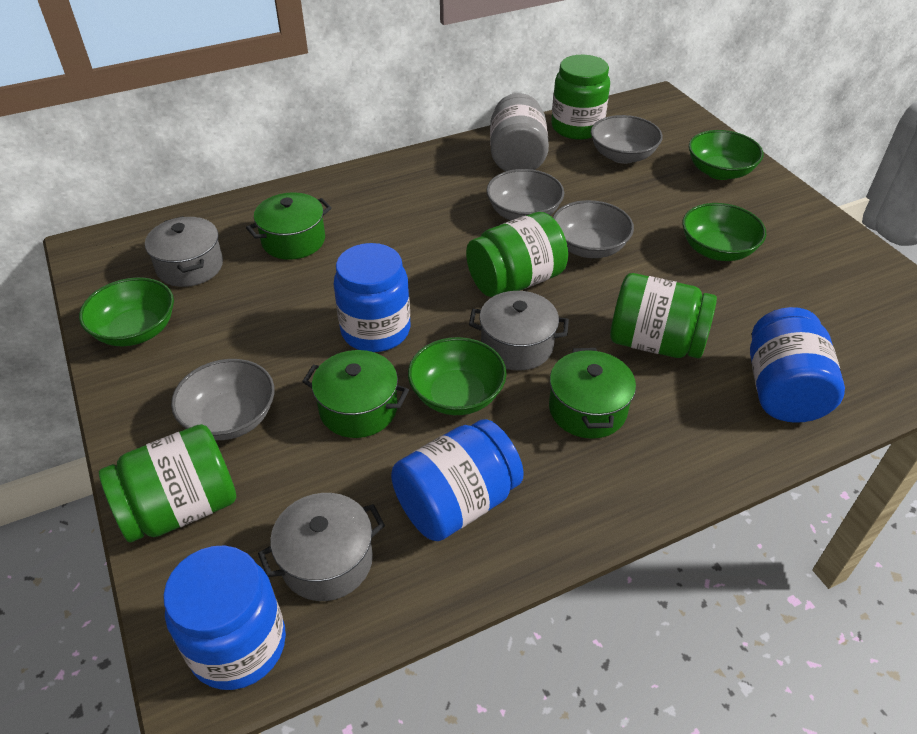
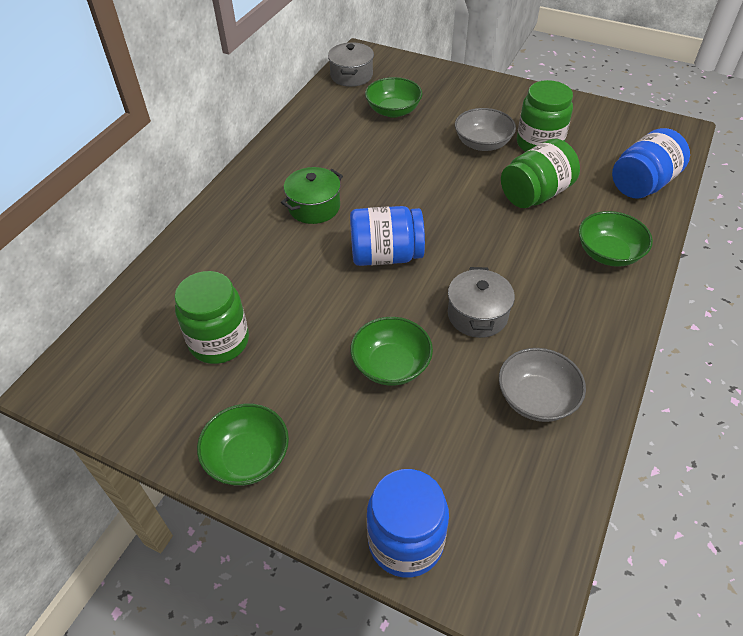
blue jar: 4 -> 3
green jar: 4 -> 3
green pot: 3 -> 1
grey bowl: 4 -> 2
grey jar: 1 -> 0
grey pot: 3 -> 2

